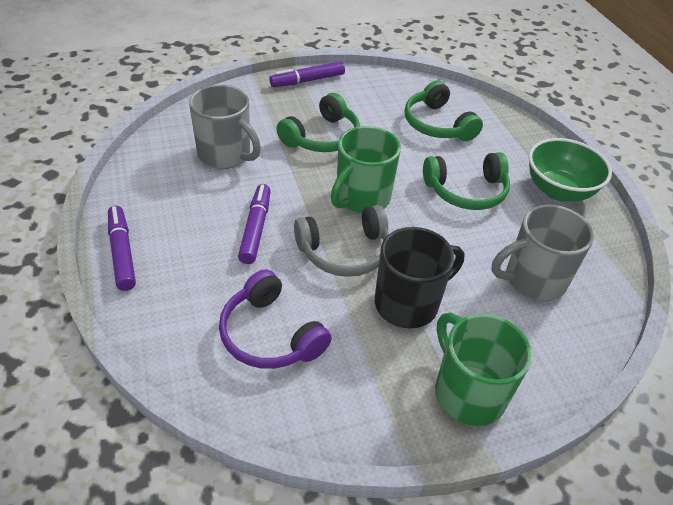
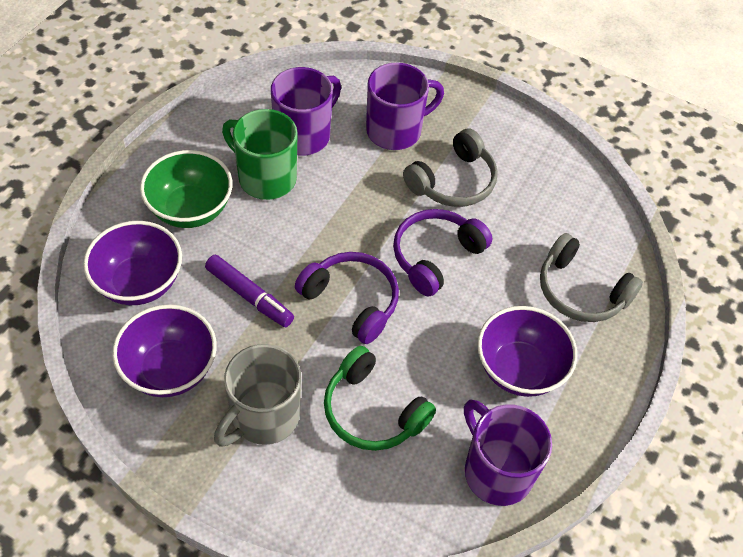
black mug: 1 -> 0
green headphones: 3 -> 1
green mug: 2 -> 1
grey headphones: 1 -> 2
grey mug: 2 -> 1
purple bowl: 0 -> 3
purple headphones: 1 -> 2
purple marker: 3 -> 1
purple mug: 0 -> 3

